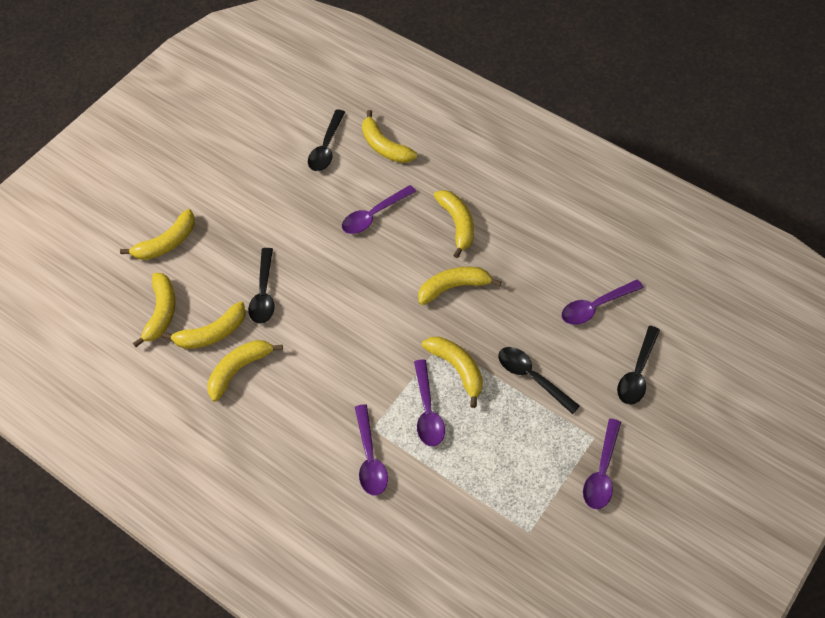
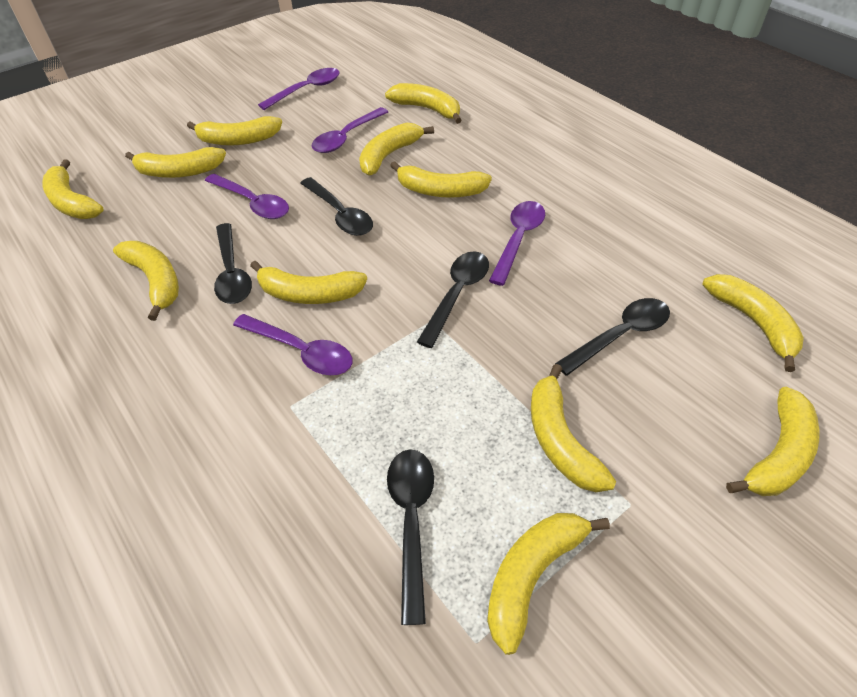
black spoon: 4 -> 5
yellow banana: 8 -> 12

